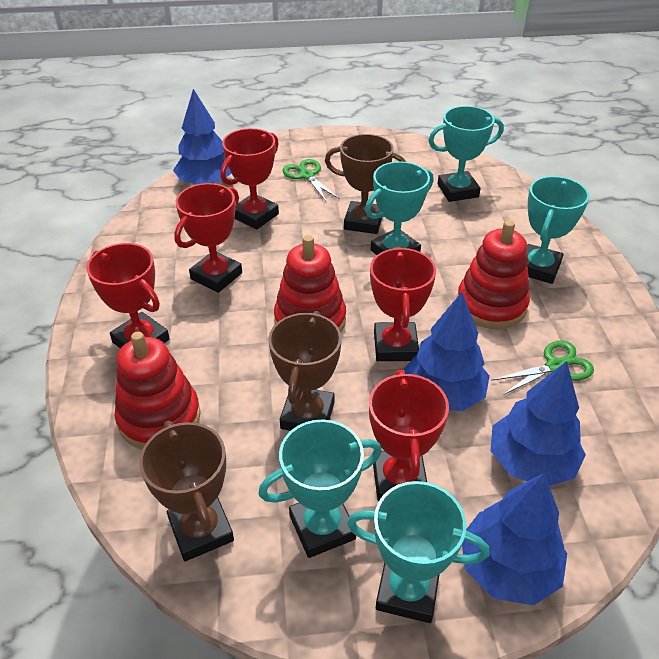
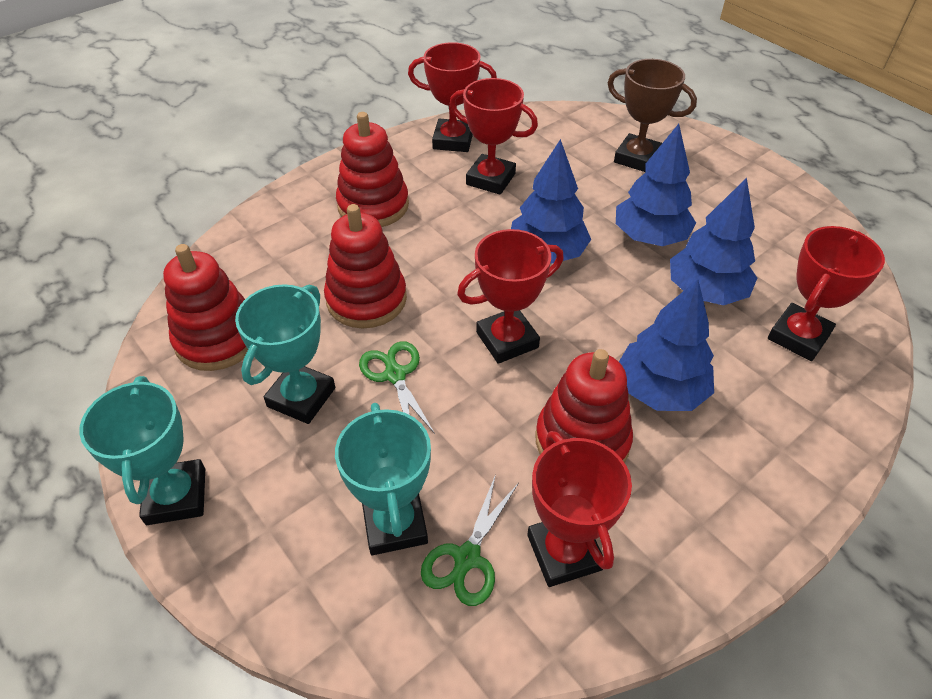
brown trophy: 3 -> 1
red stacking toy: 3 -> 4
turquoise trophy: 5 -> 3

